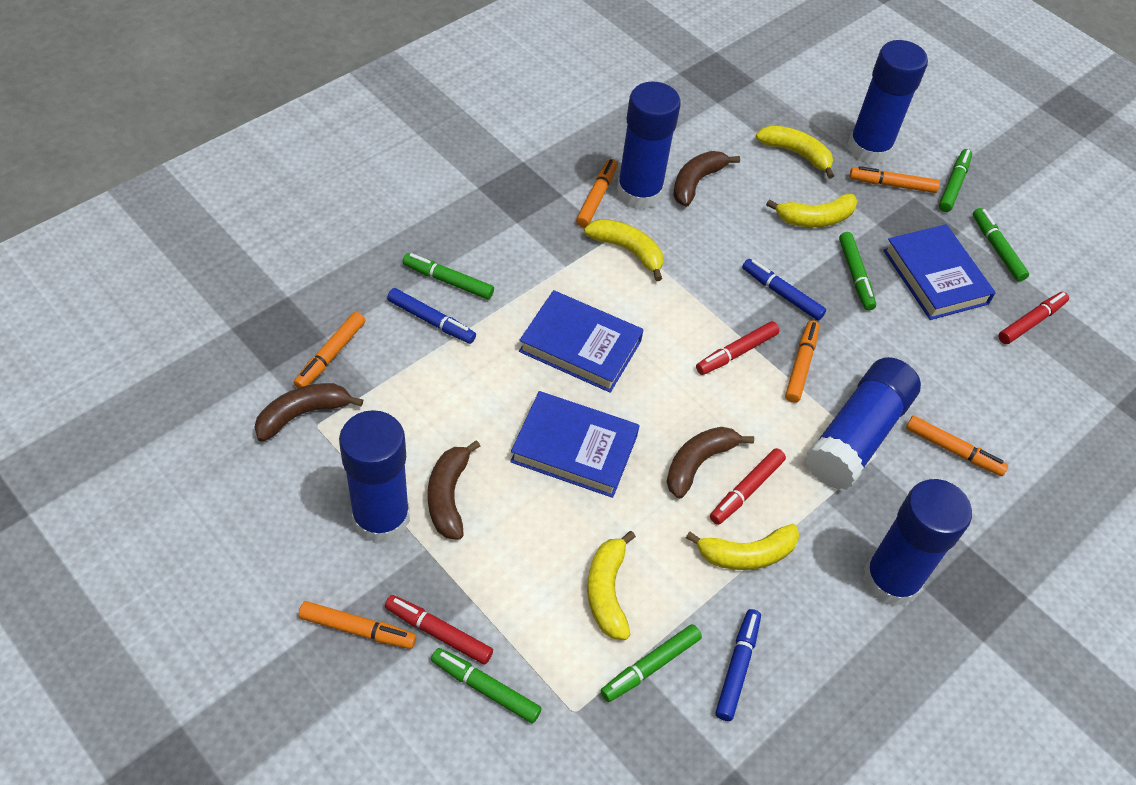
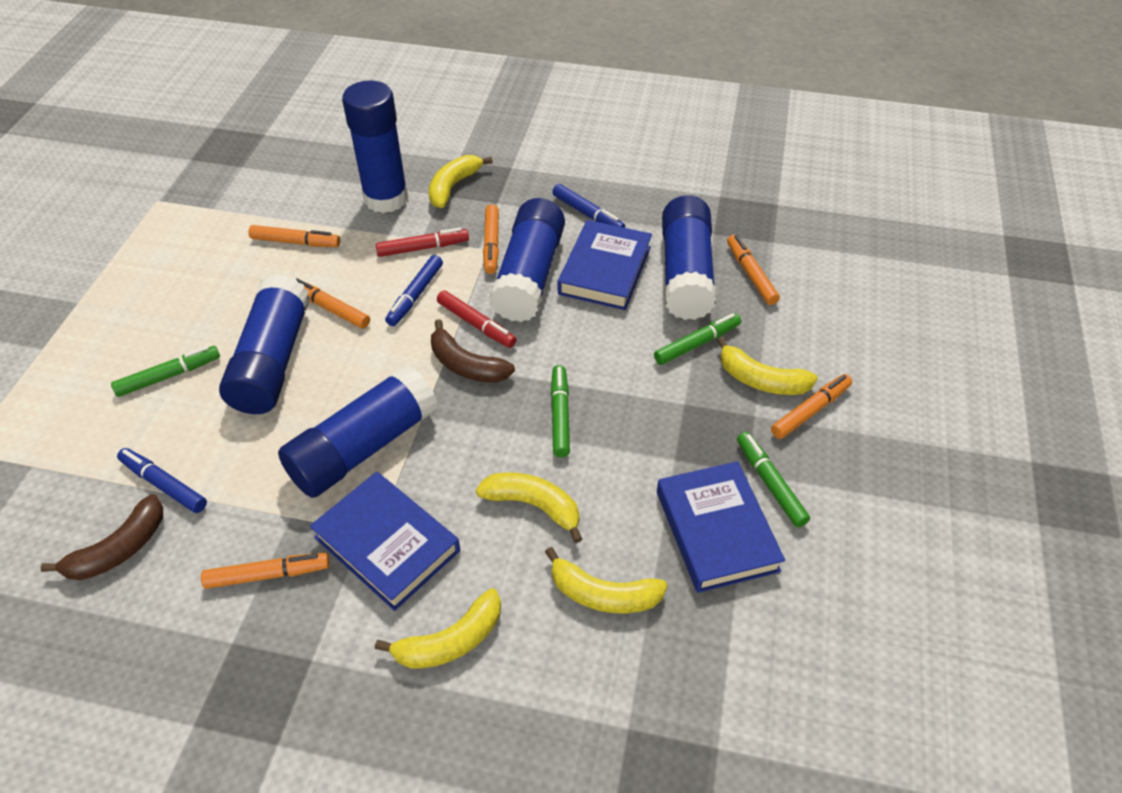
brown banana: 4 -> 2
green marker: 6 -> 4
red marker: 4 -> 2

